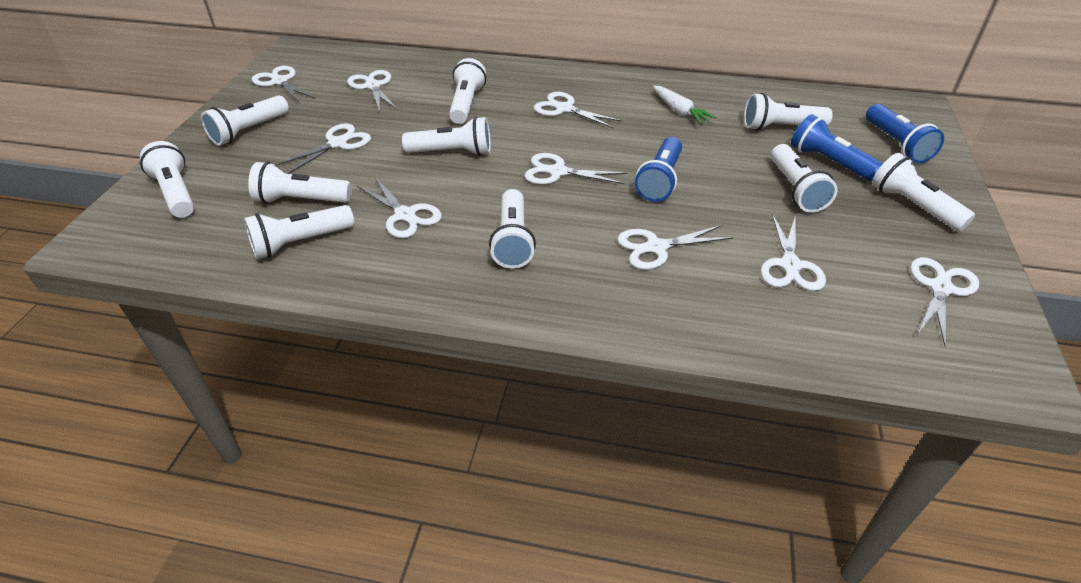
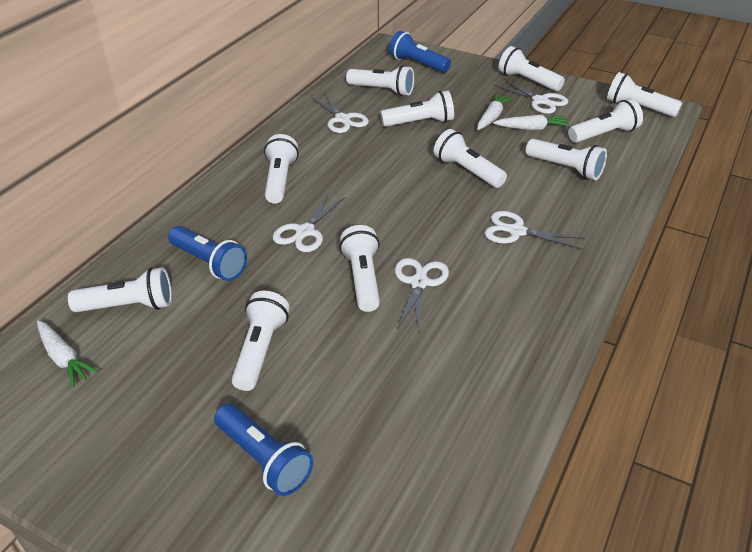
white carrot: 1 -> 3
white flashlight: 10 -> 11
white scissors: 9 -> 5

